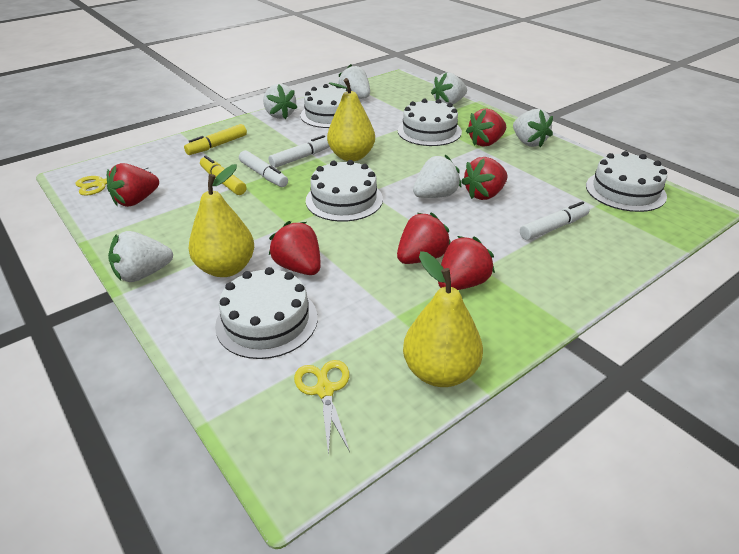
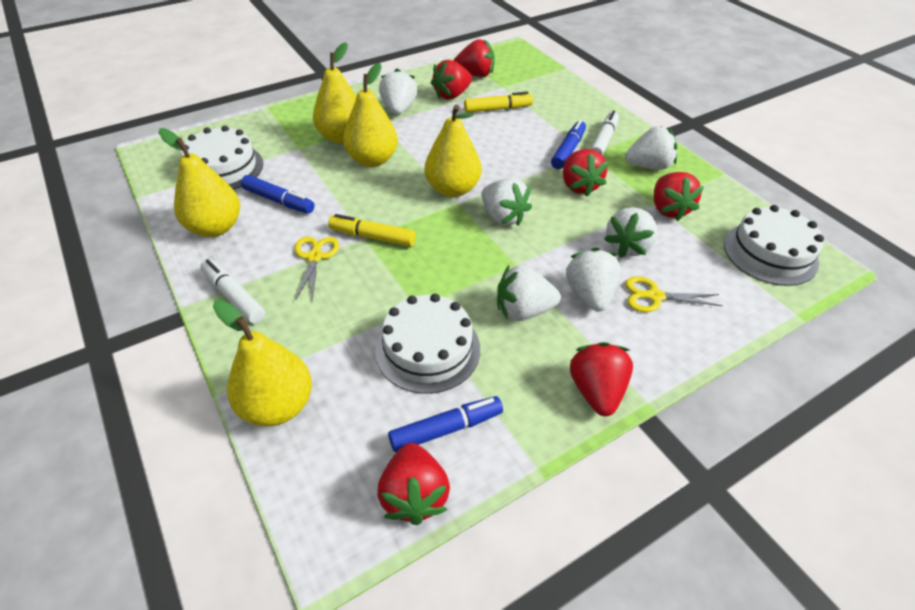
blue marker: 0 -> 3
white cake: 5 -> 3
white marker: 3 -> 2
yellow pear: 3 -> 5

